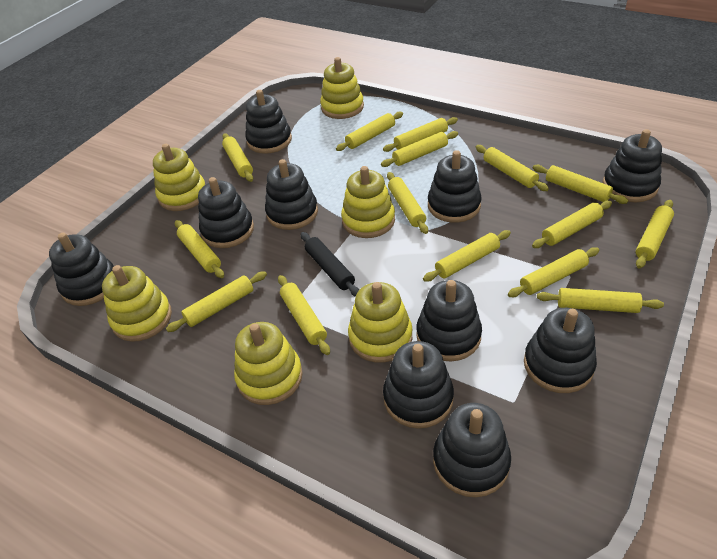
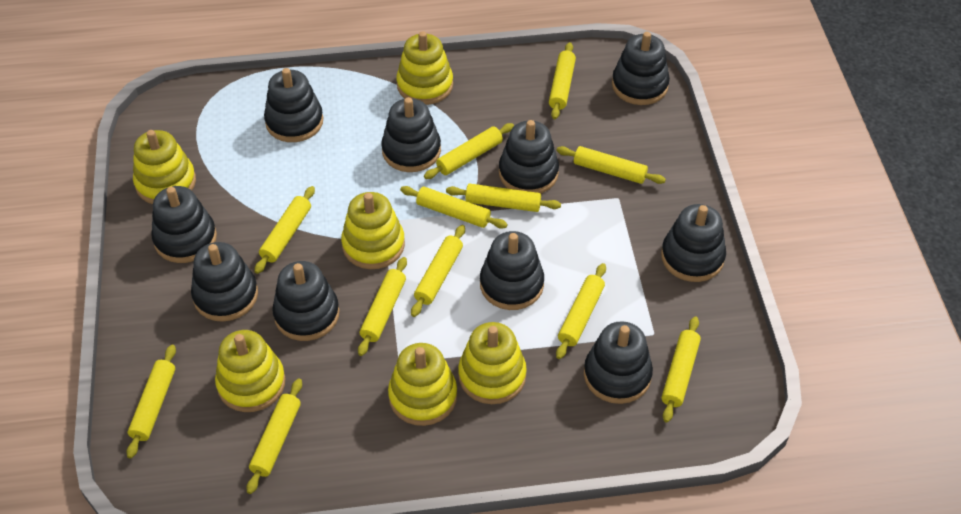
black rolling pin: 1 -> 0
yellow rolling pin: 15 -> 12

